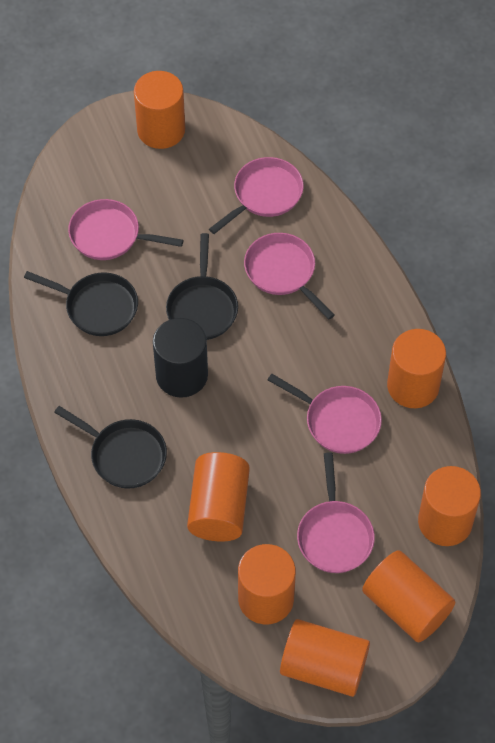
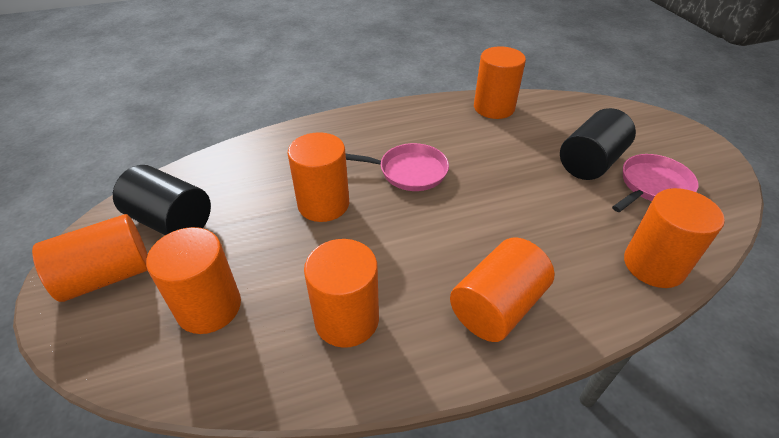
black cylinder: 1 -> 2
black pan: 3 -> 0
pink pan: 5 -> 2

